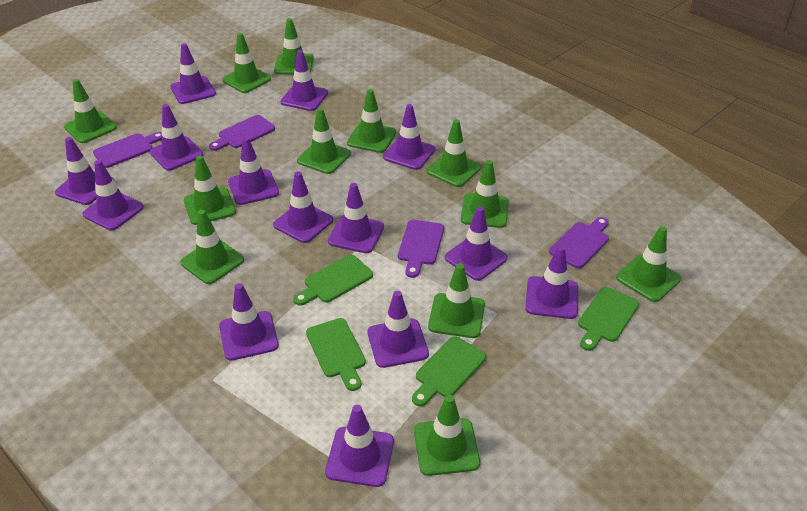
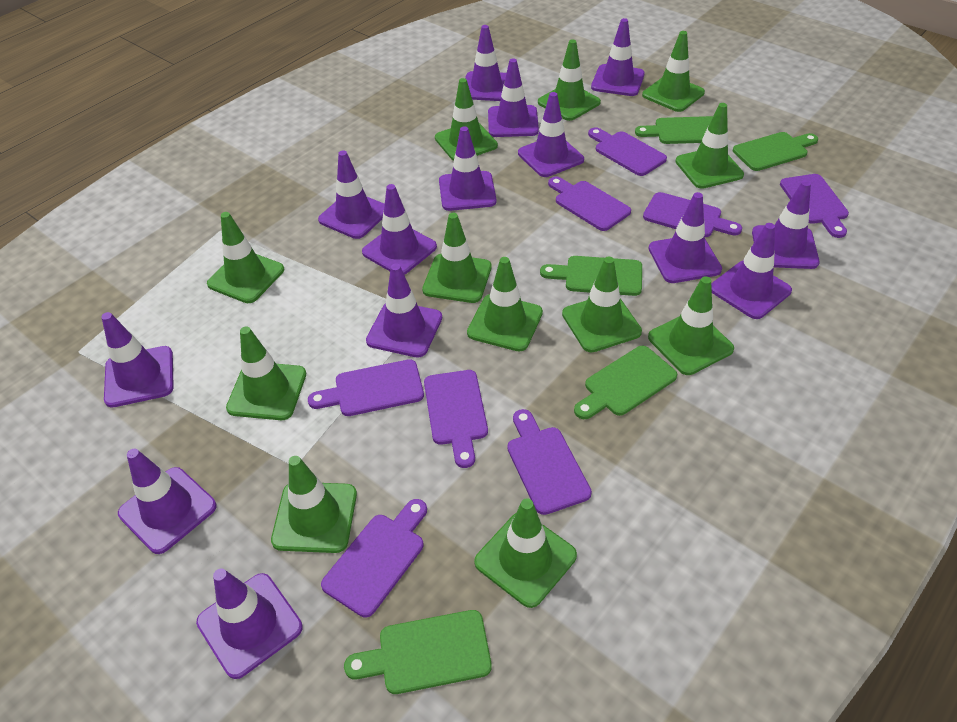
green cutting board: 4 -> 5
purple cutting board: 4 -> 8

